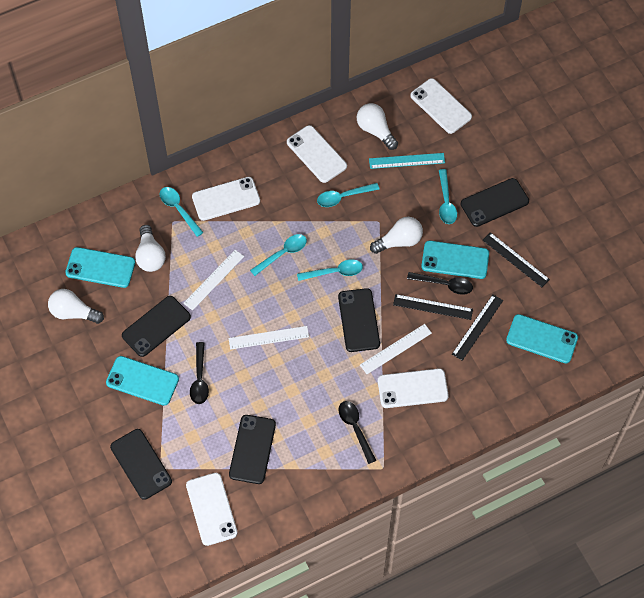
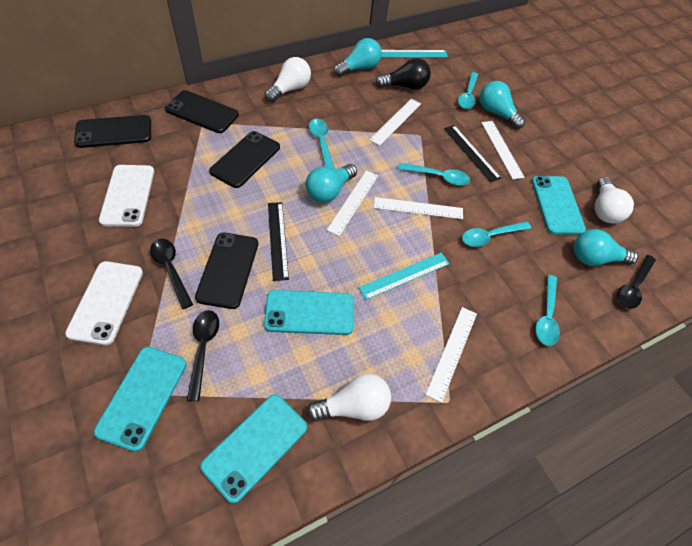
black light bulb: 0 -> 1
black phone: 5 -> 4
black ruler: 3 -> 2
turquoise light bulb: 0 -> 4
turquoise ruler: 1 -> 2
white light bulb: 4 -> 3
white phone: 5 -> 2
white ruler: 3 -> 5

